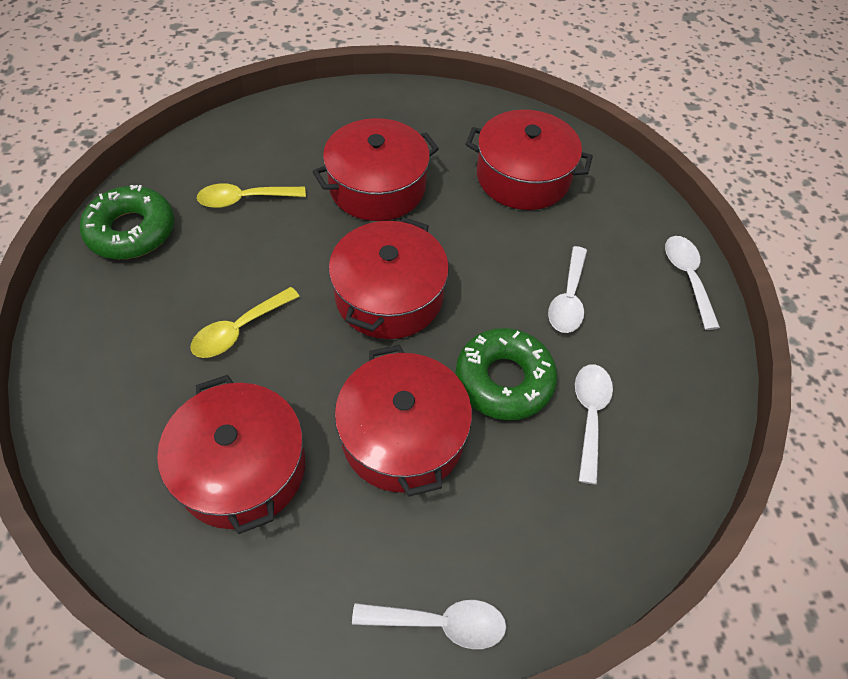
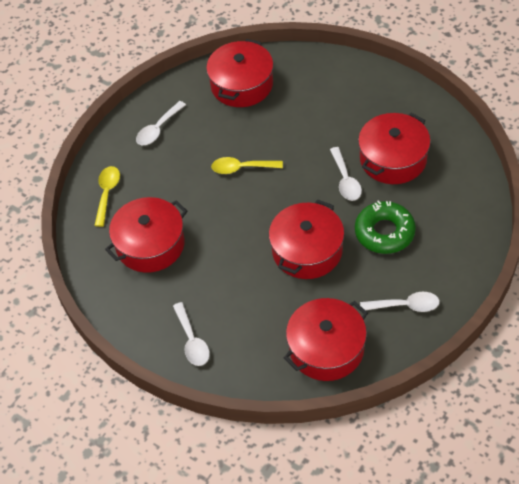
green donut: 2 -> 1

